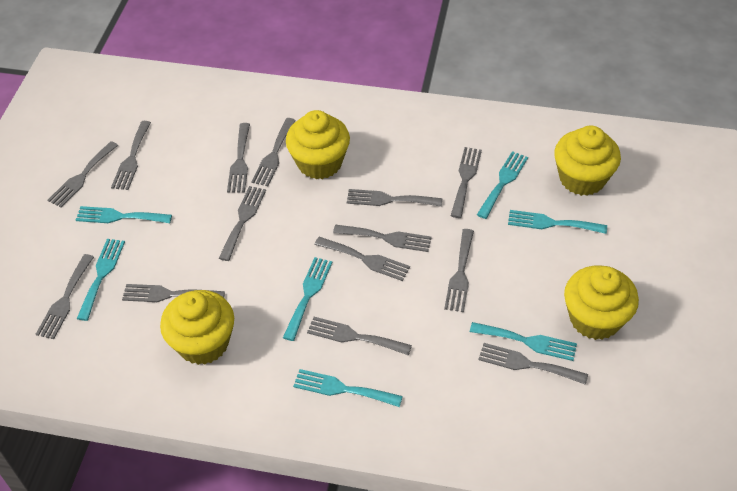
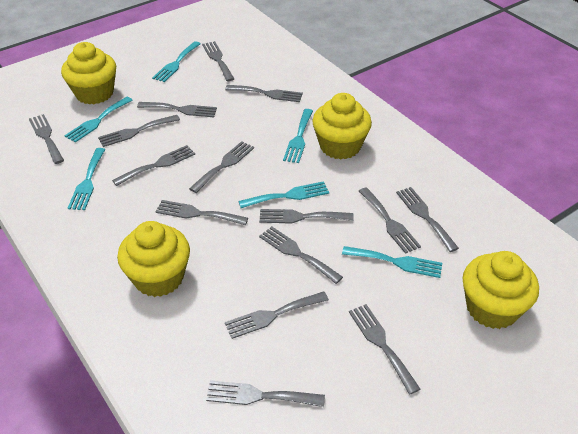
grey fork: 14 -> 15
turquoise fork: 7 -> 6

